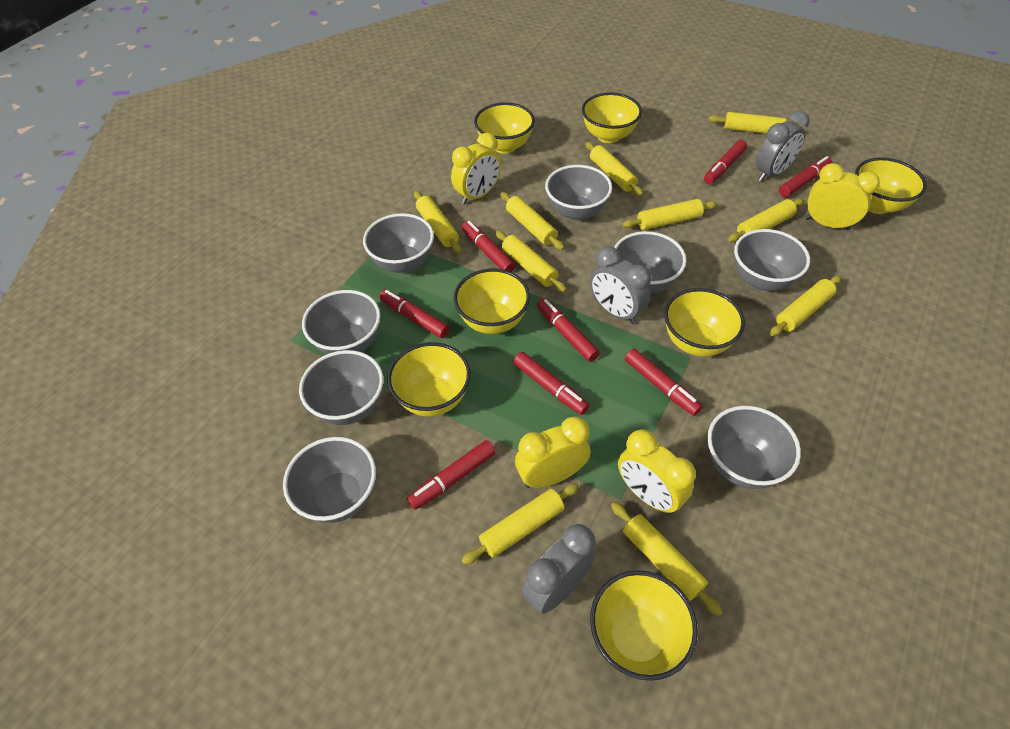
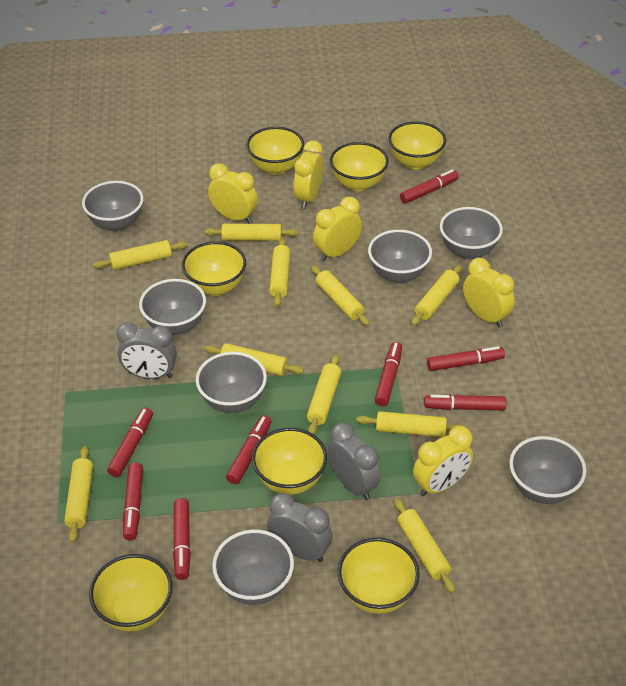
grey bowl: 8 -> 7
yellow clock: 4 -> 5

